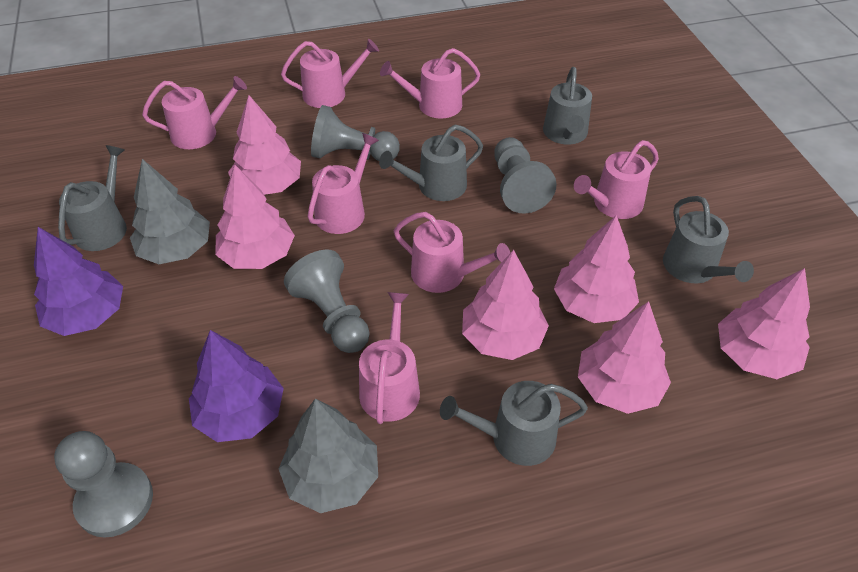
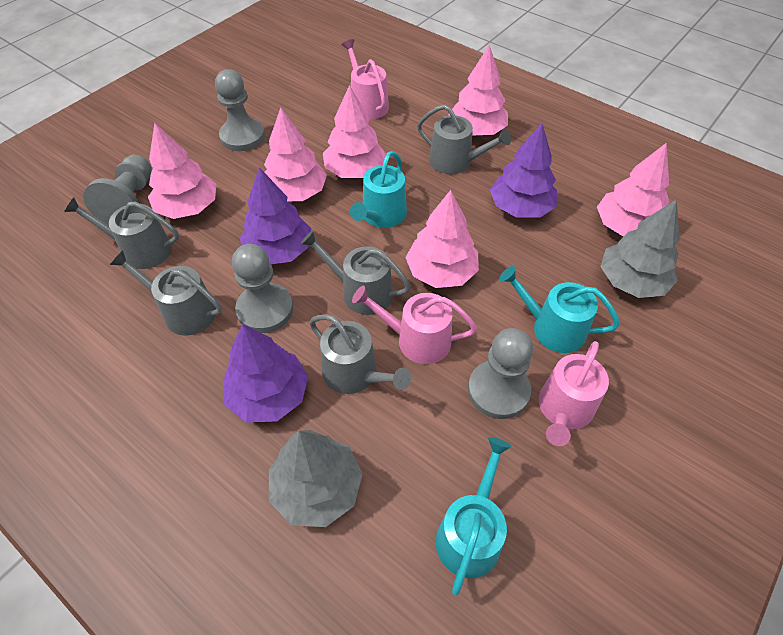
pink watering can: 7 -> 3
purple tree: 2 -> 3
turquoise watering can: 0 -> 3

